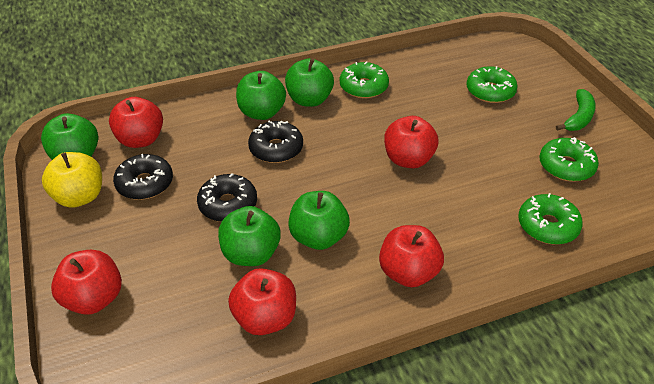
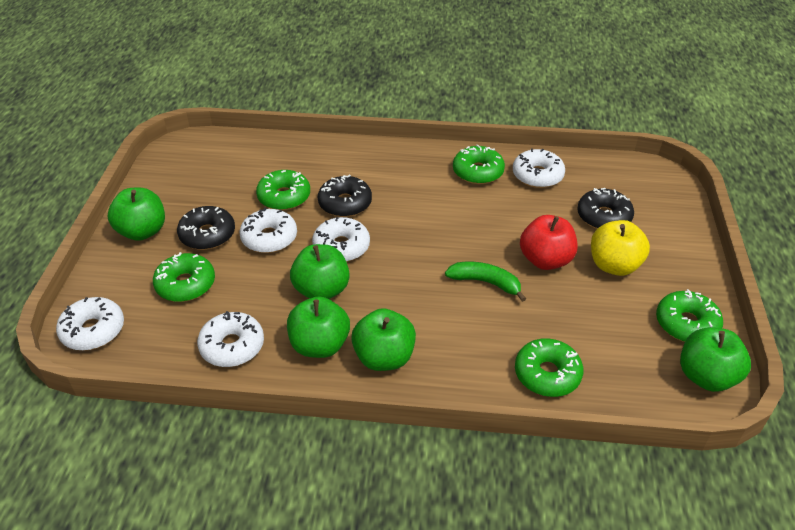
green donut: 4 -> 5
red apple: 5 -> 1
white donut: 0 -> 5

